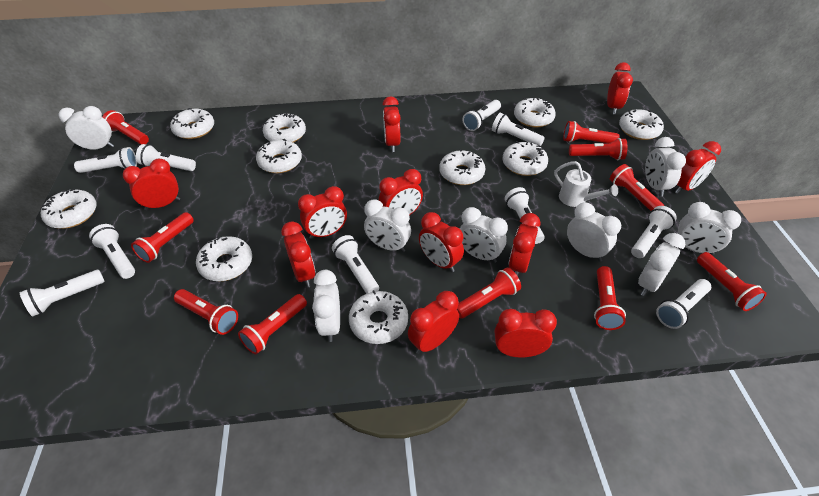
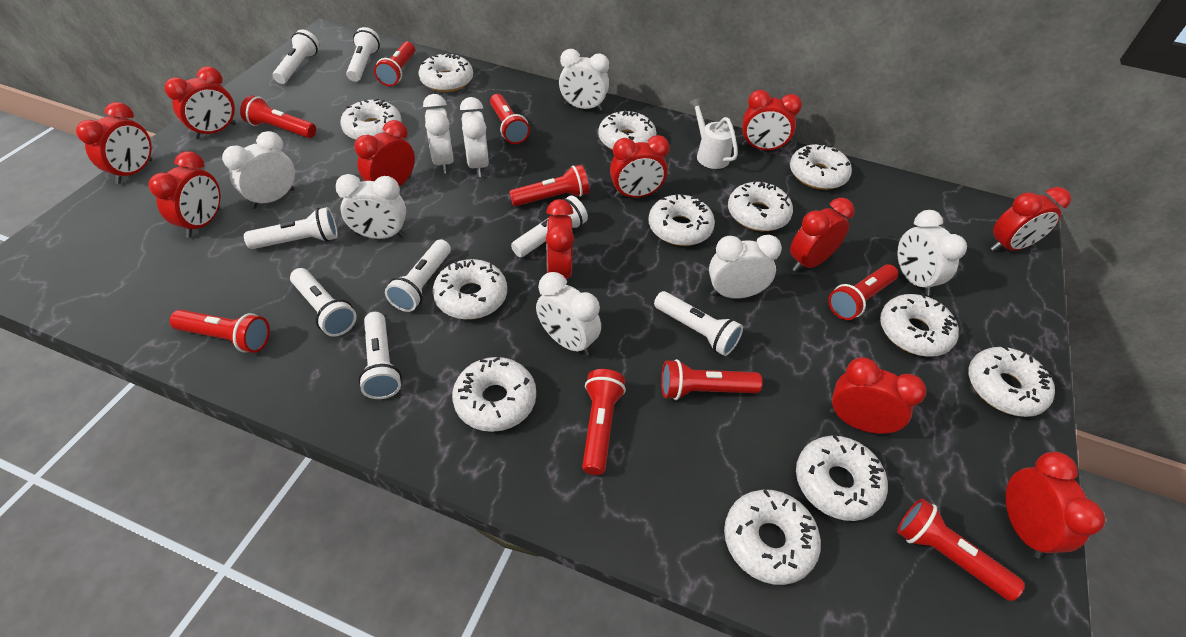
red flashlight: 10 -> 9
white donut: 10 -> 12
white flashlight: 10 -> 8

